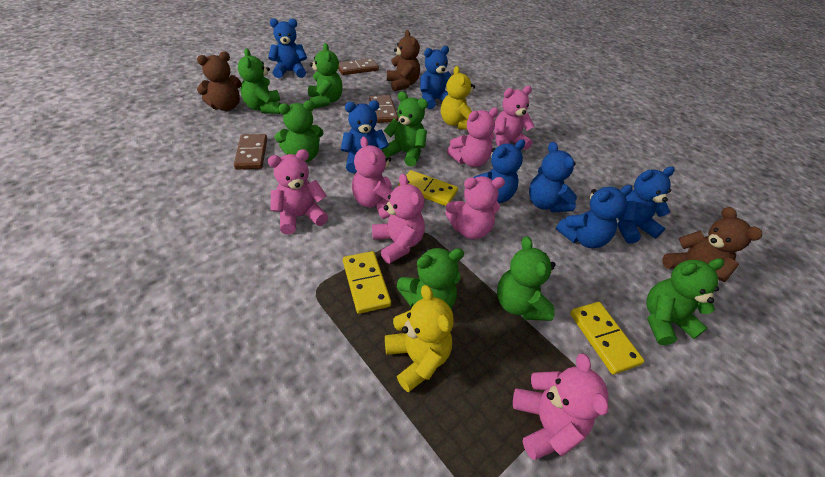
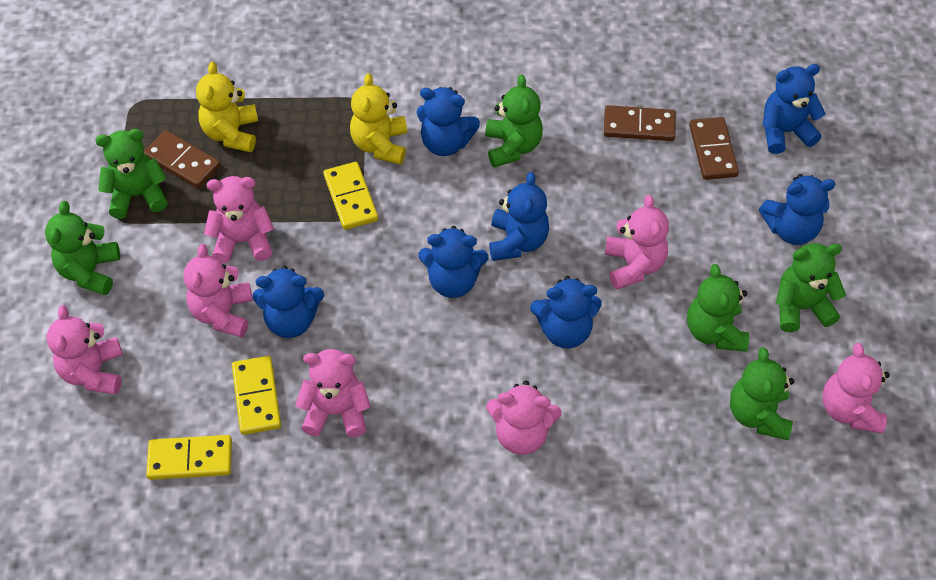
brown teddy bear: 3 -> 0
green teddy bear: 7 -> 6

